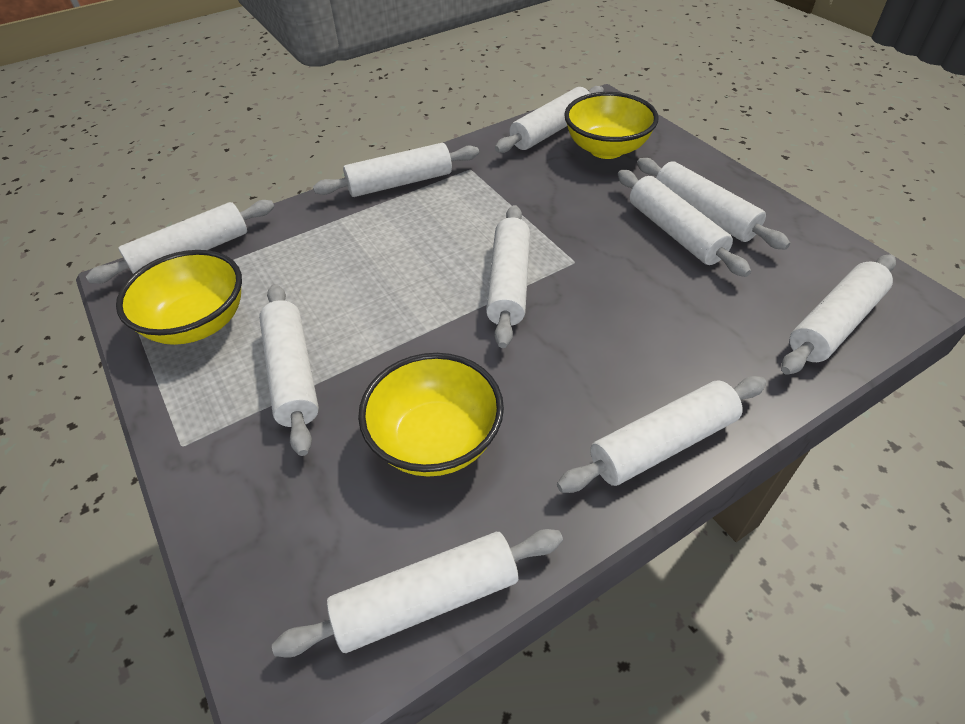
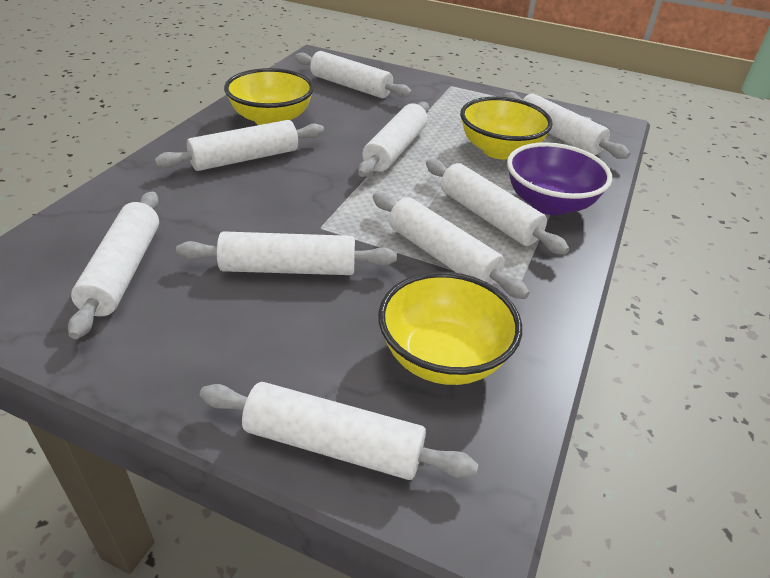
purple bowl: 0 -> 1
white rolling pin: 10 -> 9

